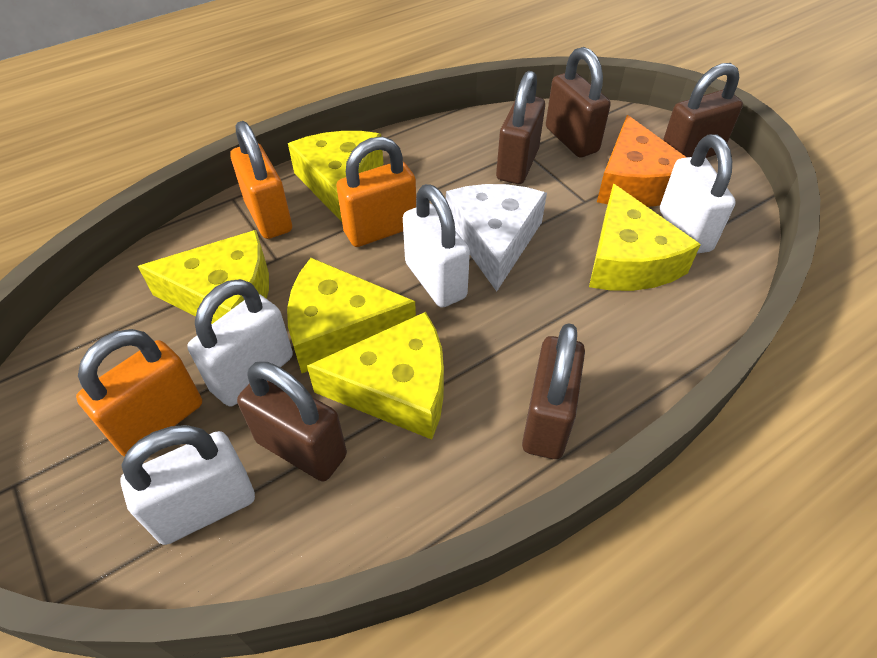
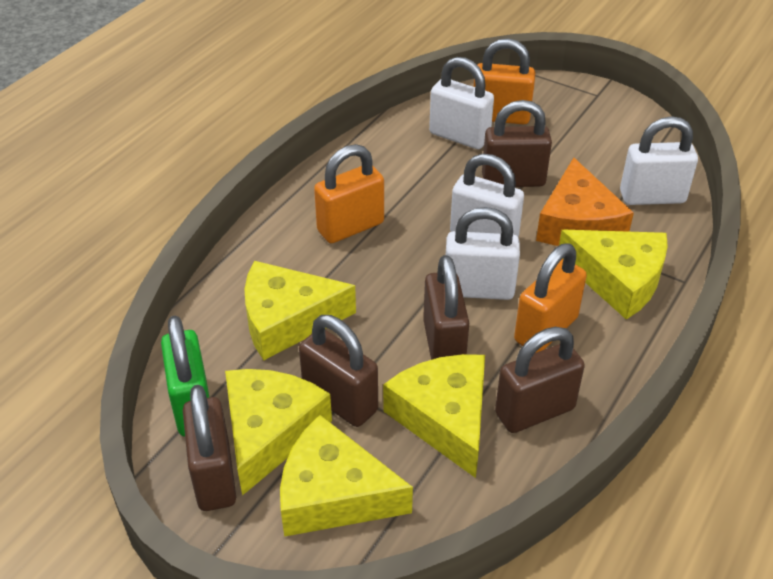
green padlock: 0 -> 1
white cheese: 1 -> 0

